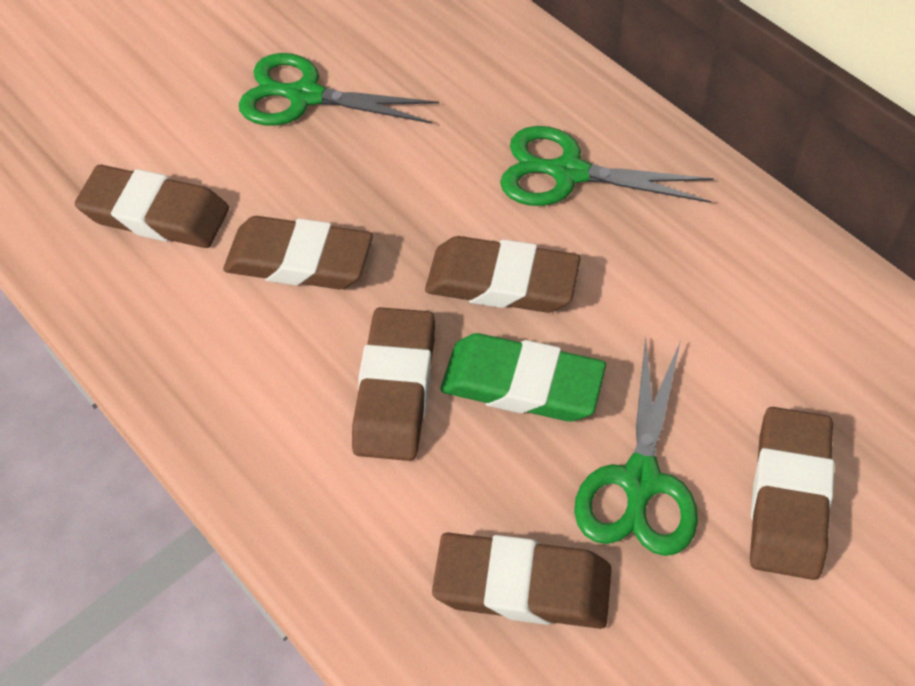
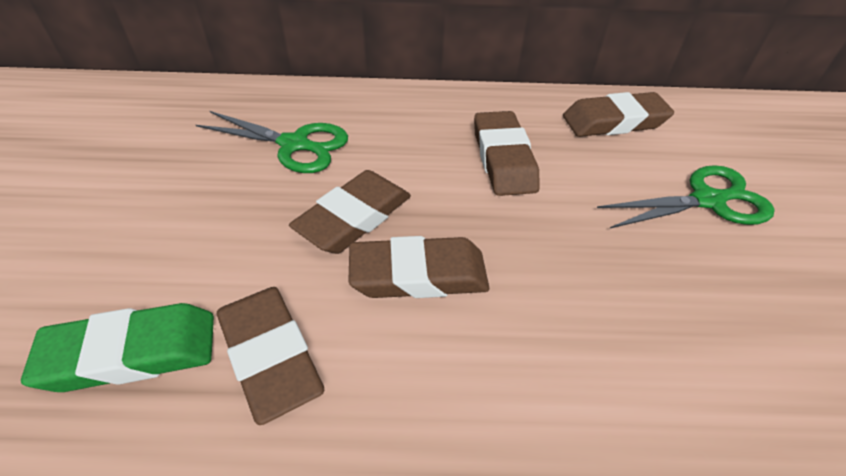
brown eraser: 6 -> 5
green scissors: 3 -> 2

